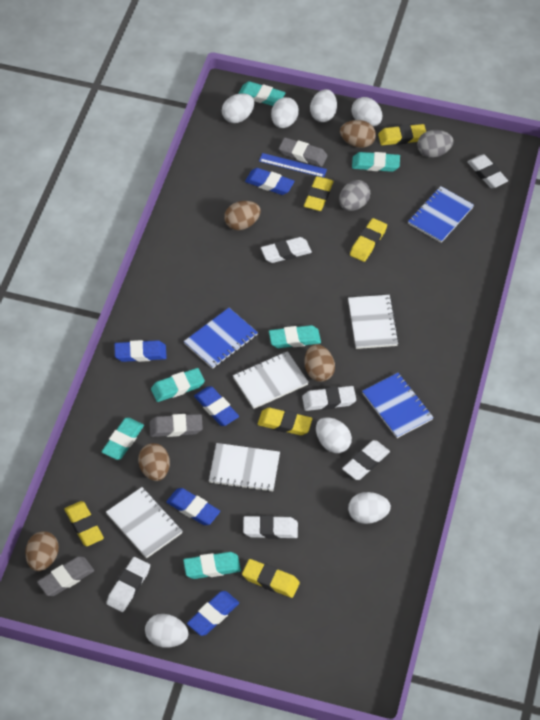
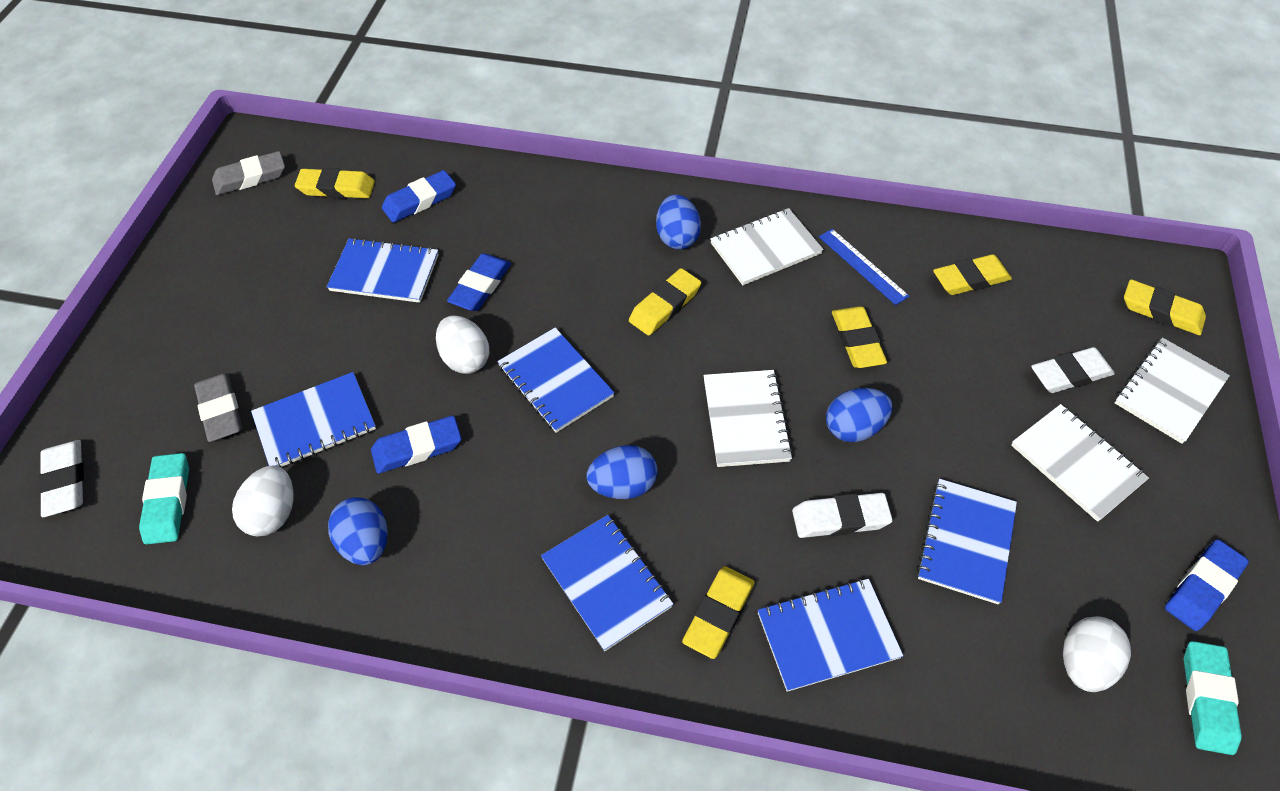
blue egg: 0 -> 4
blue eraser: 5 -> 4
blue notebook: 3 -> 6
brown egg: 5 -> 0
grey egg: 2 -> 0
grey eraser: 3 -> 2
turquoise eraser: 6 -> 2
white egg: 7 -> 3
white eraser: 6 -> 3

